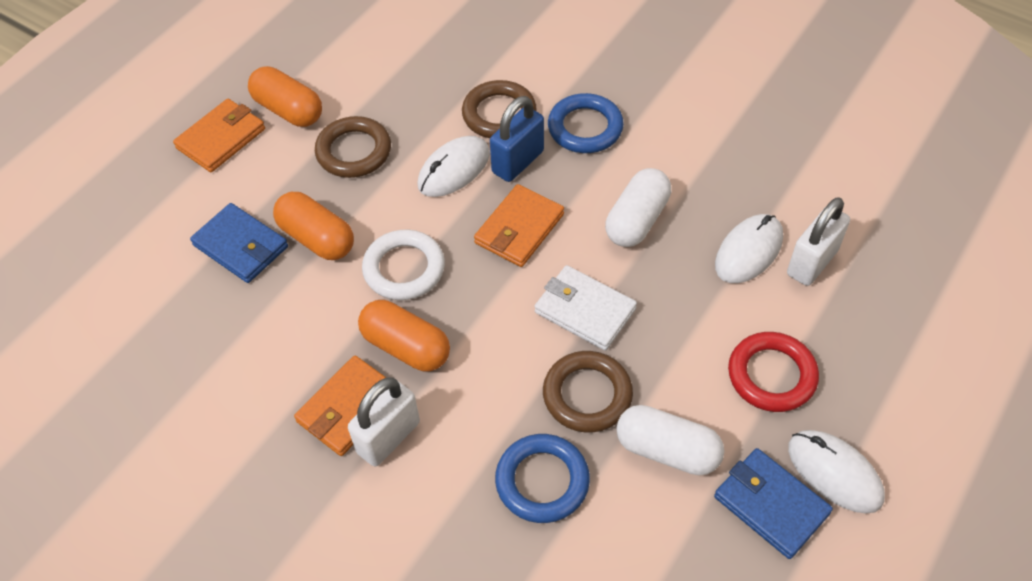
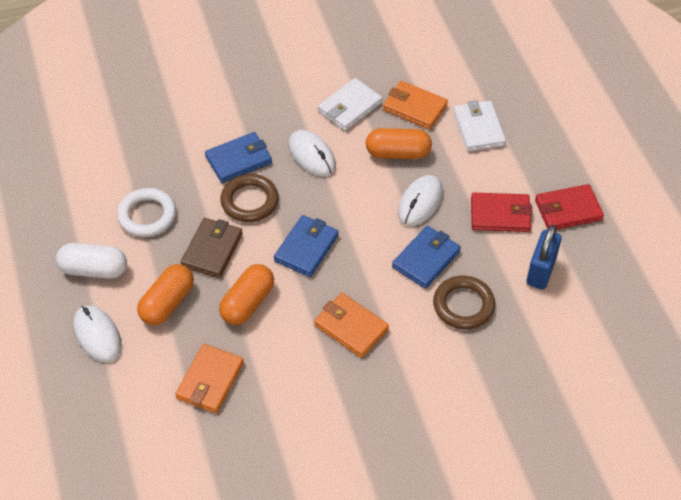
blue ring: 2 -> 0
blue wallet: 2 -> 3
brown ring: 3 -> 2
brown wallet: 0 -> 1
red ring: 1 -> 0
red wallet: 0 -> 2
white capsule: 2 -> 1
white padlock: 2 -> 0
white wallet: 1 -> 2

